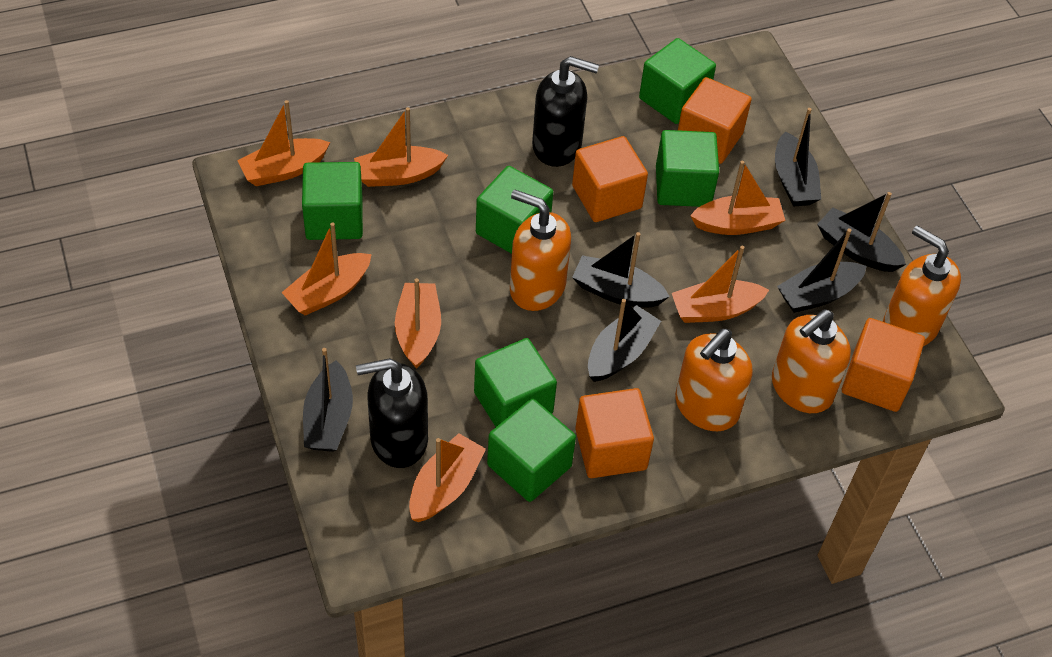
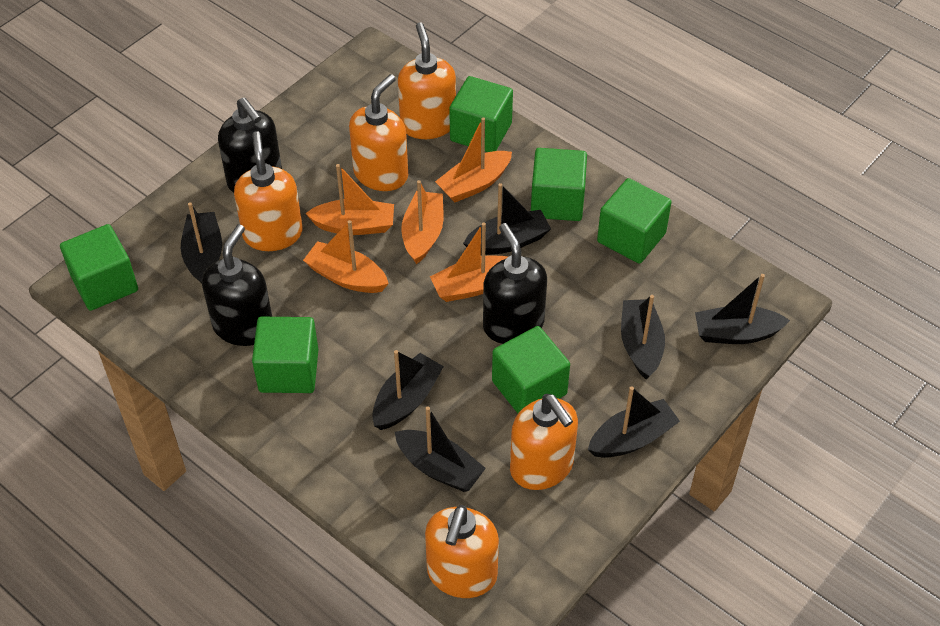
black boat: 6 -> 7
black soap dispenser: 2 -> 3
orange boat: 7 -> 5
orange cube: 4 -> 0
orange soap dispenser: 4 -> 5

